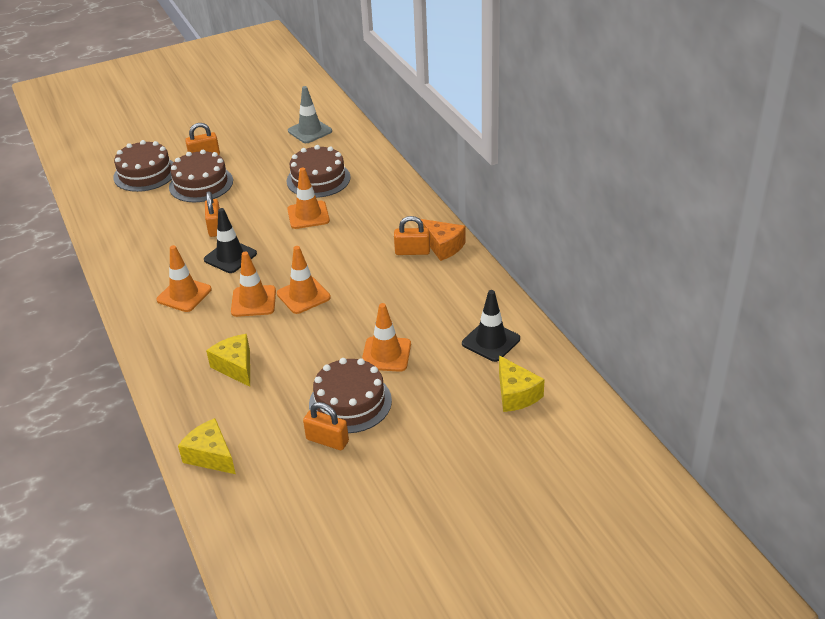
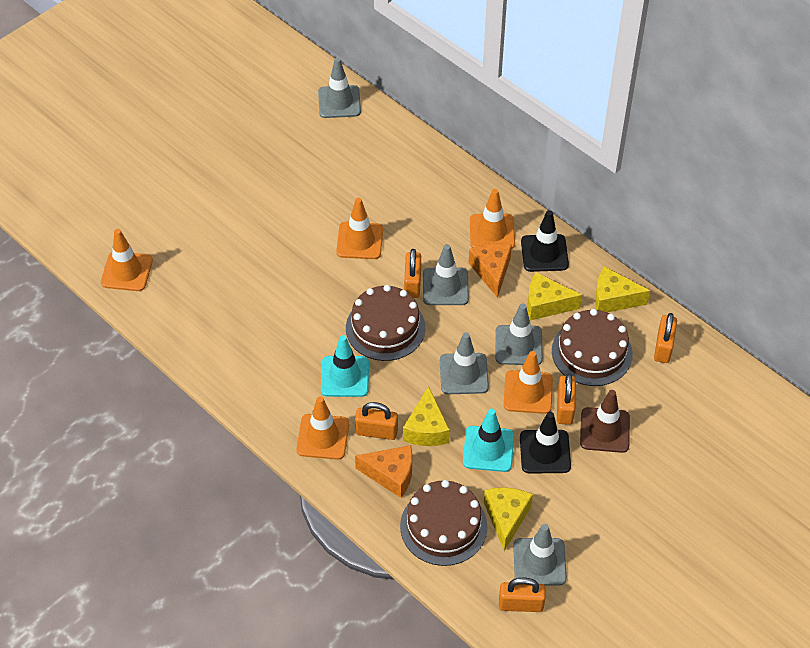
brown cake: 4 -> 3
brown traffic cone: 0 -> 1
grey traffic cone: 1 -> 5
orange cheese: 1 -> 2
orange padlock: 4 -> 5
turquoise traffic cone: 0 -> 2
yellow cheese: 3 -> 4

